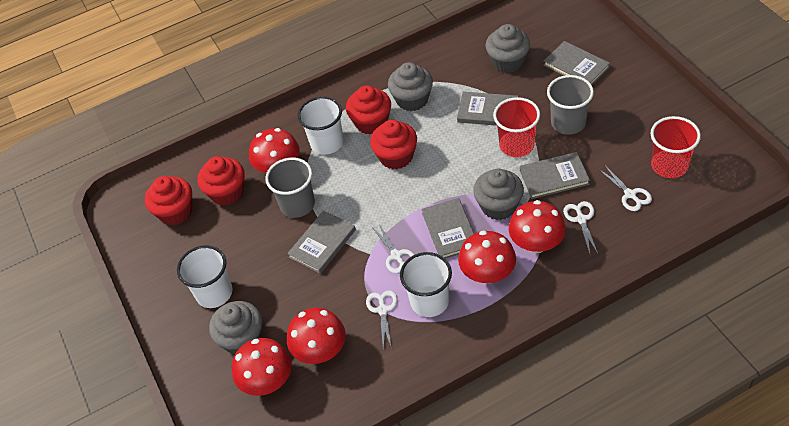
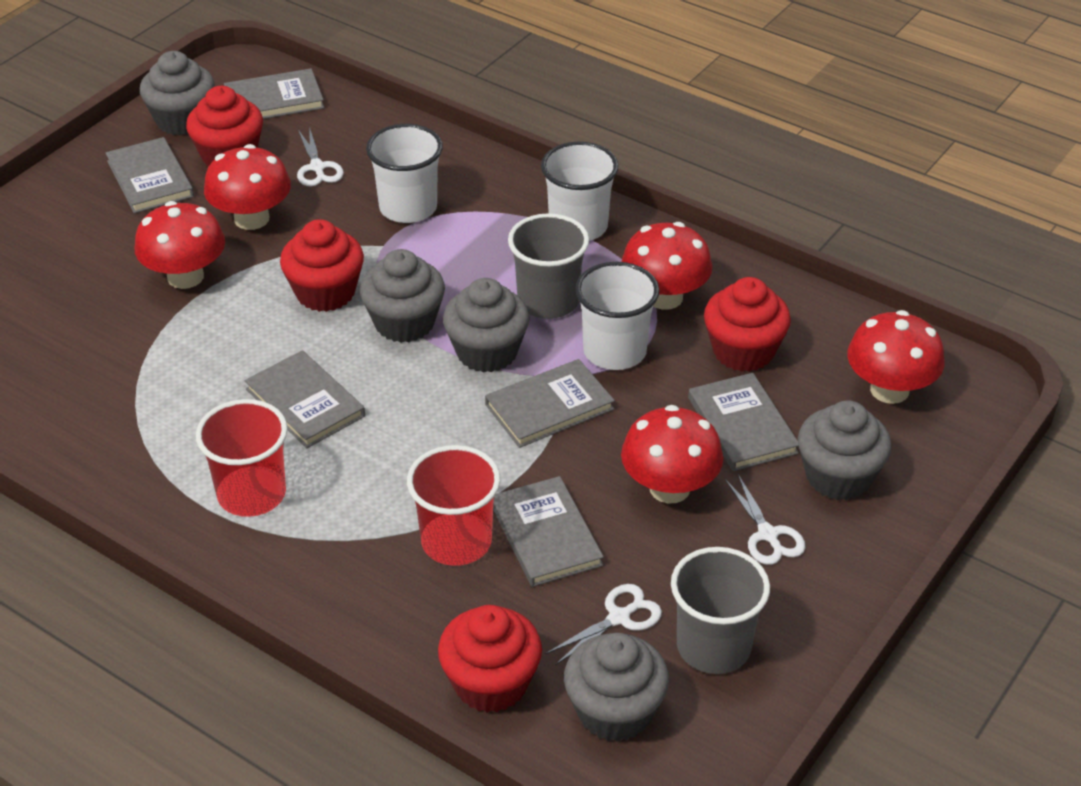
grey book: 5 -> 6
grey cupcake: 4 -> 5
white scissors: 4 -> 3

